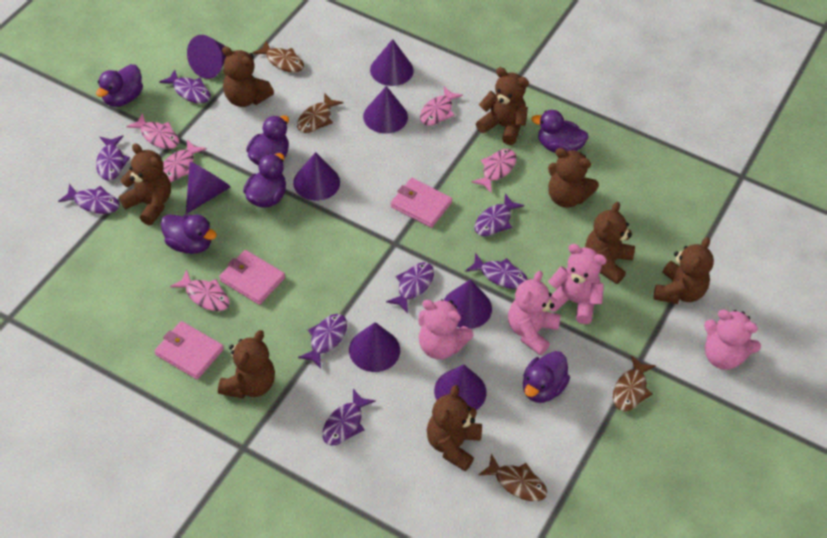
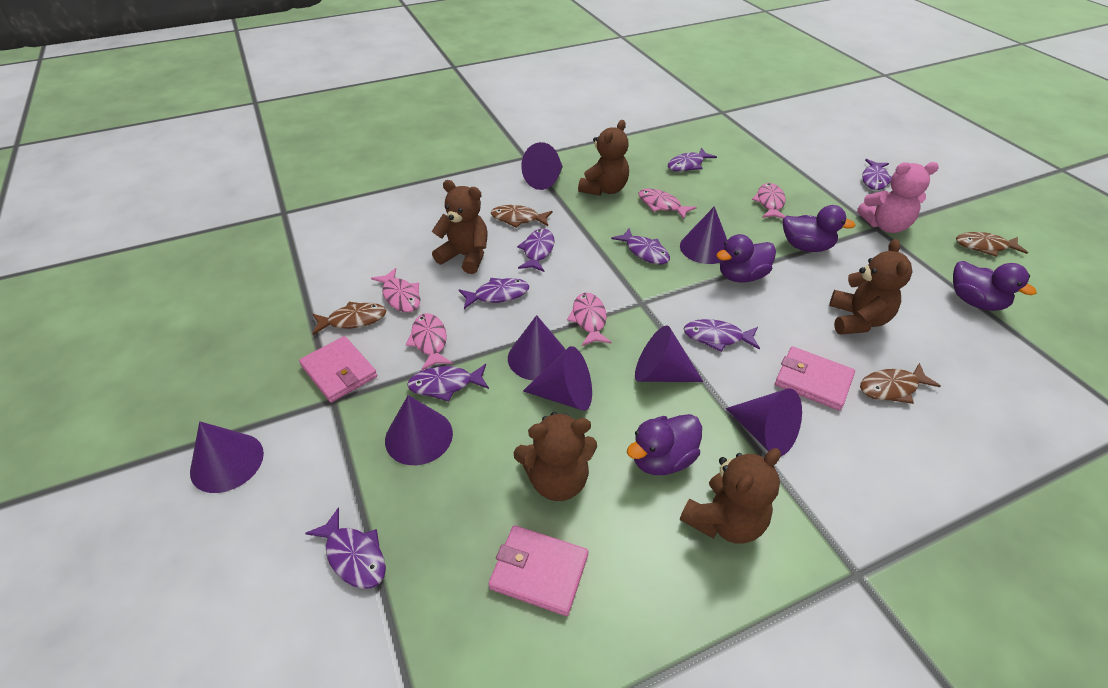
brown teddy bear: 8 -> 5
pink teddy bear: 4 -> 1
purple duck: 6 -> 4

